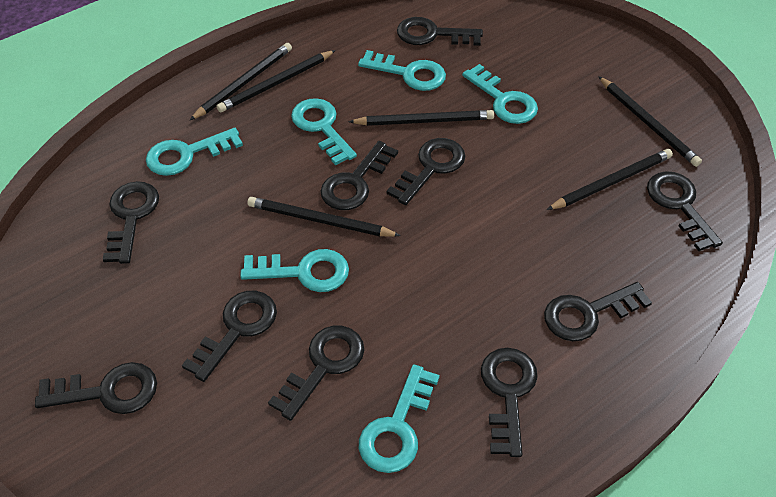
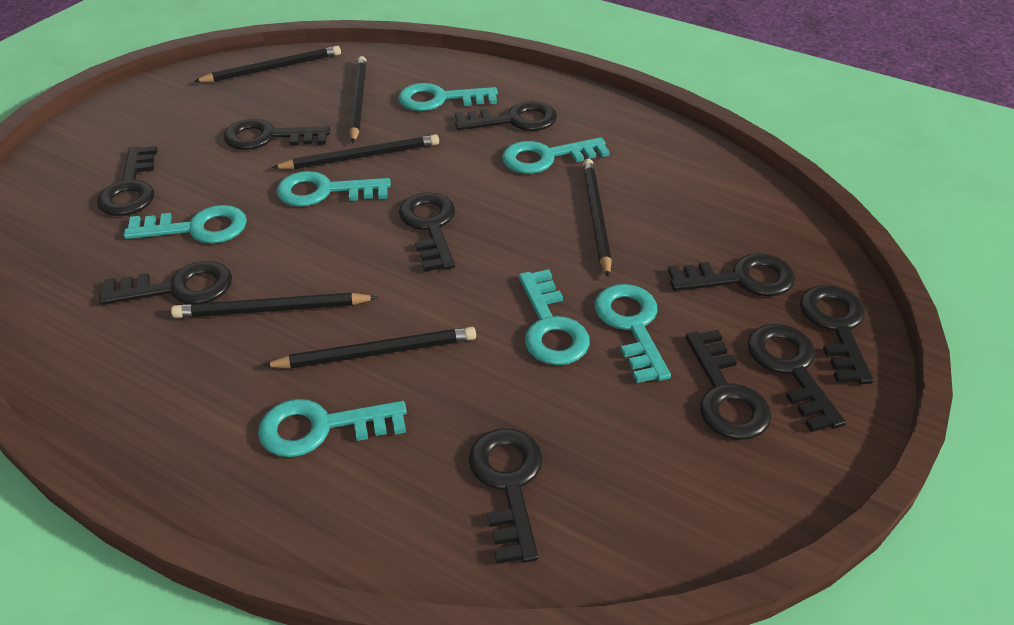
turquoise key: 6 -> 7

